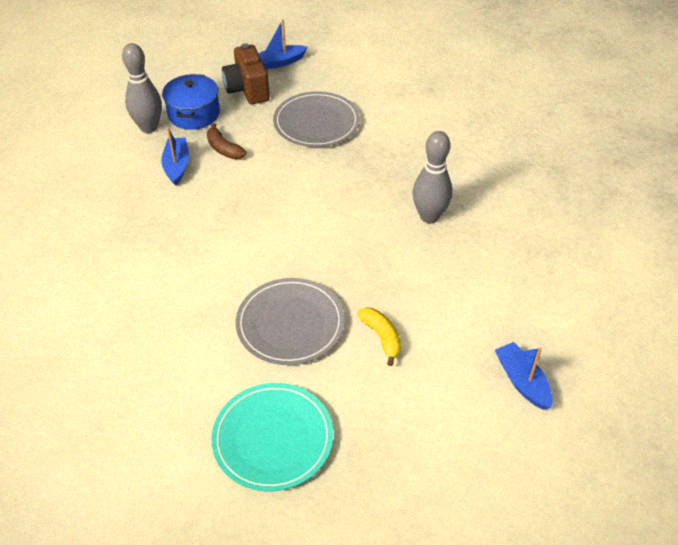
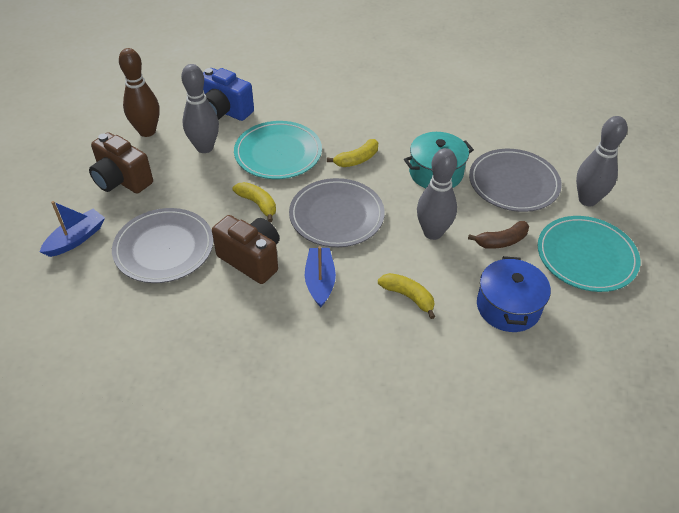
blue boat: 3 -> 2
blue camera: 0 -> 1
brown bowling pin: 0 -> 1
brown camera: 1 -> 2
grey bowling pin: 2 -> 3
grey plate: 2 -> 3
turquoise plate: 1 -> 2
turquoise pot: 0 -> 1
yellow banana: 1 -> 3

